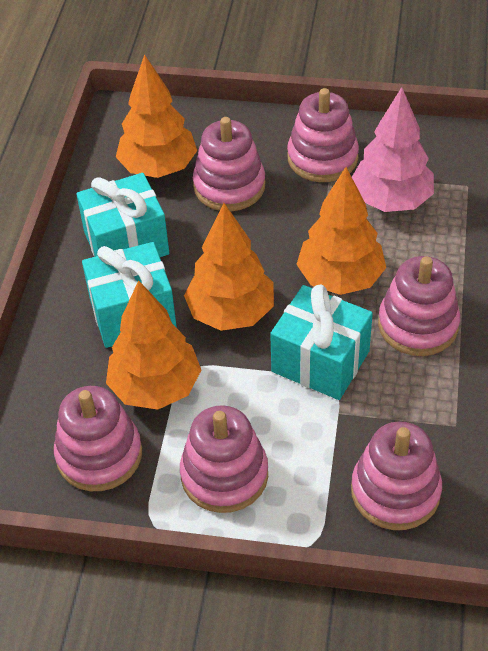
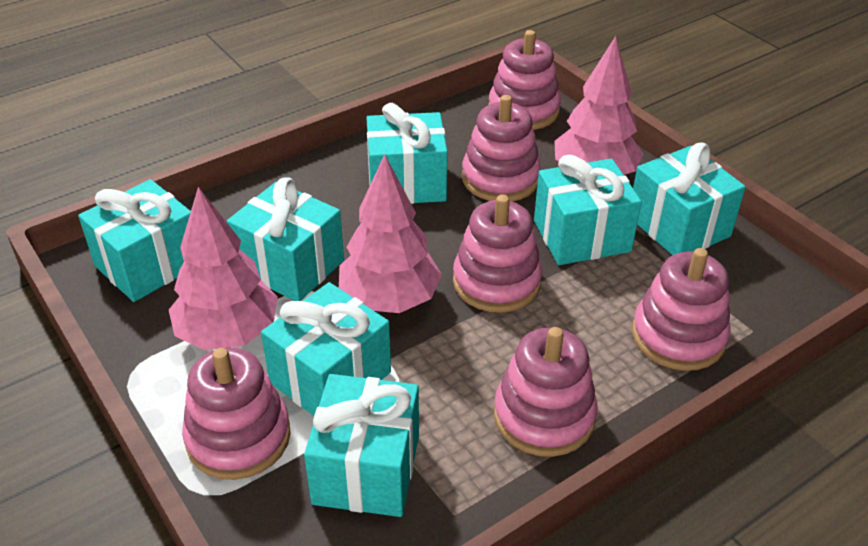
orange tree: 4 -> 0
pink tree: 1 -> 3
turquoise gift: 3 -> 7

